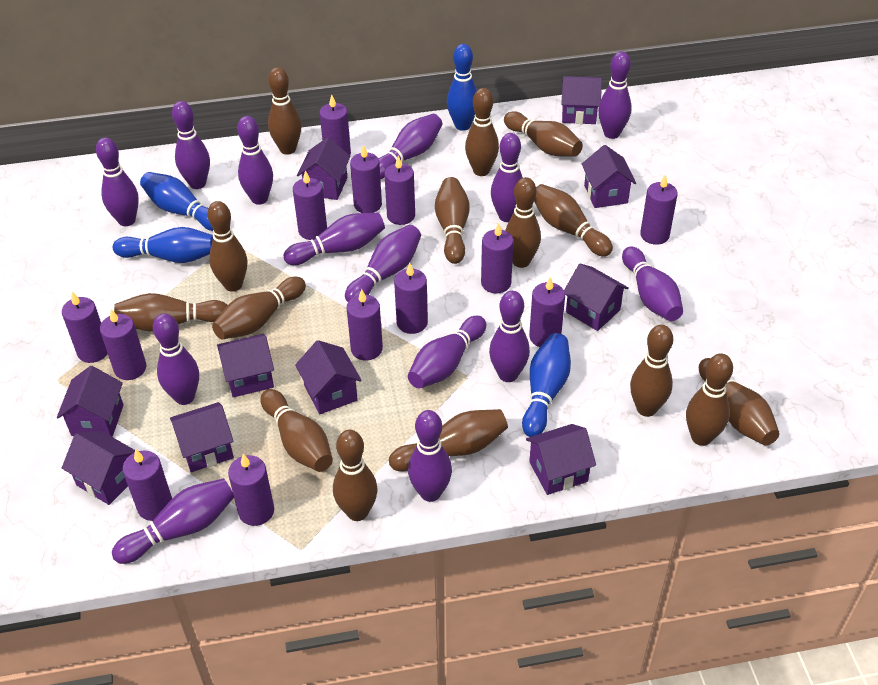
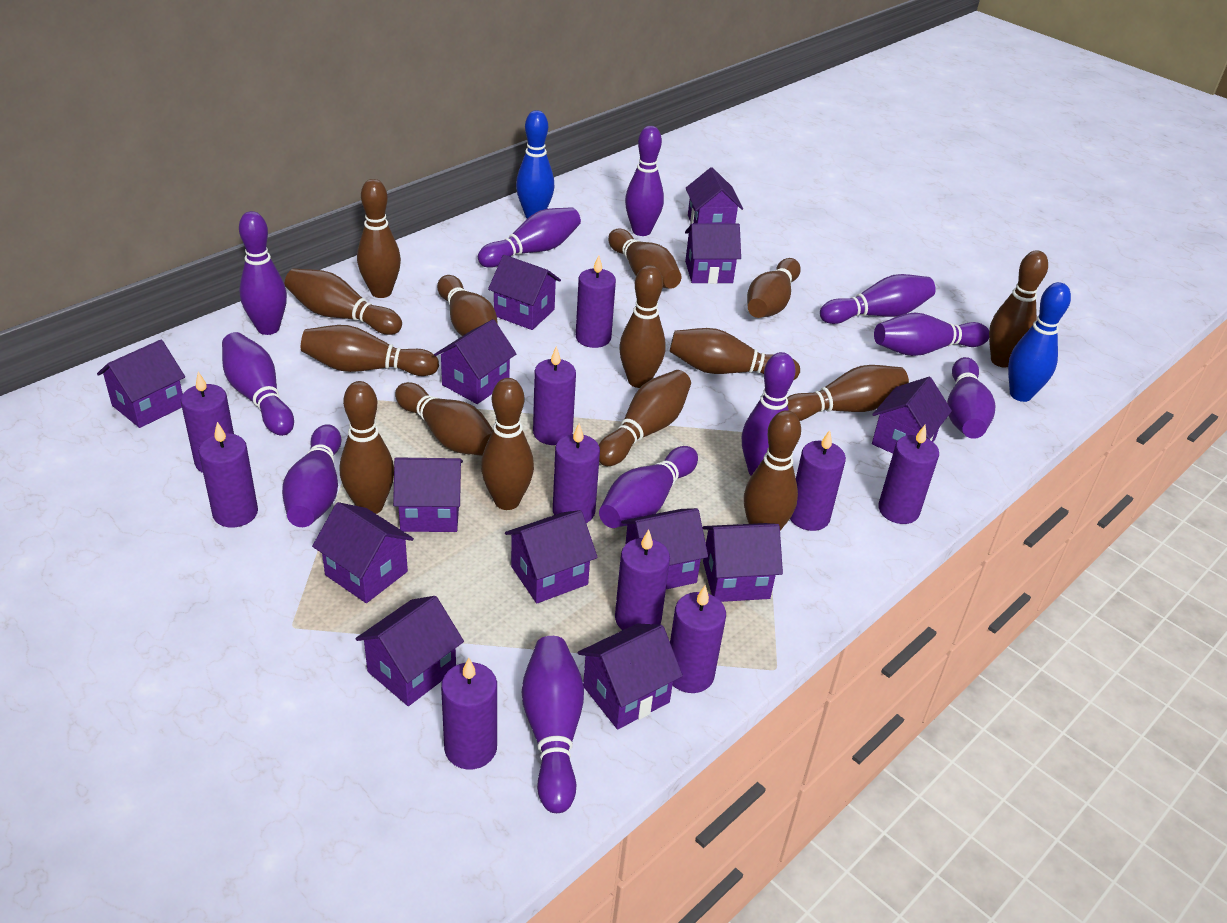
blue bowling pin: 4 -> 2
purple bowling pin: 14 -> 11
purple candle: 13 -> 10
purple house: 10 -> 13

